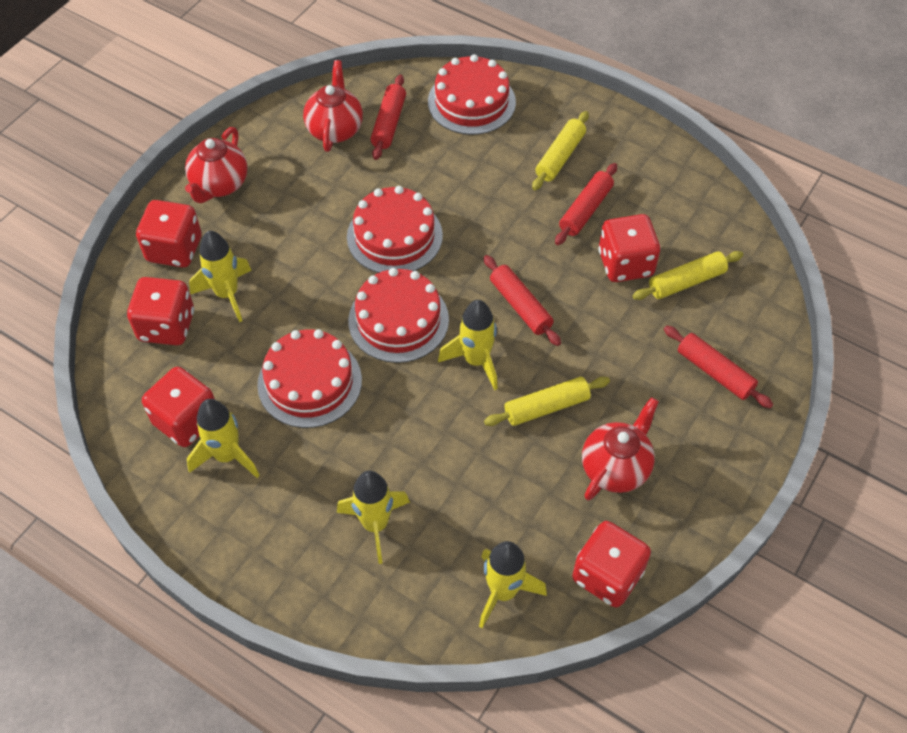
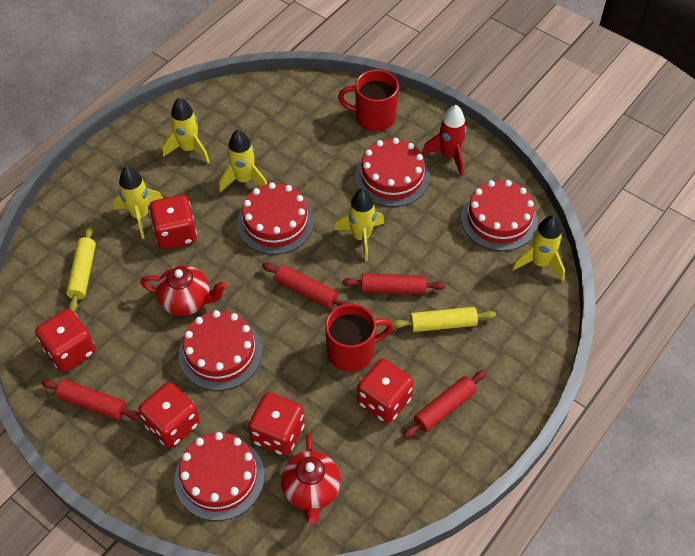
red cake: 4 -> 5
red mug: 0 -> 2
red rocket: 0 -> 1
red teapot: 3 -> 2
yellow rolling pin: 3 -> 2

